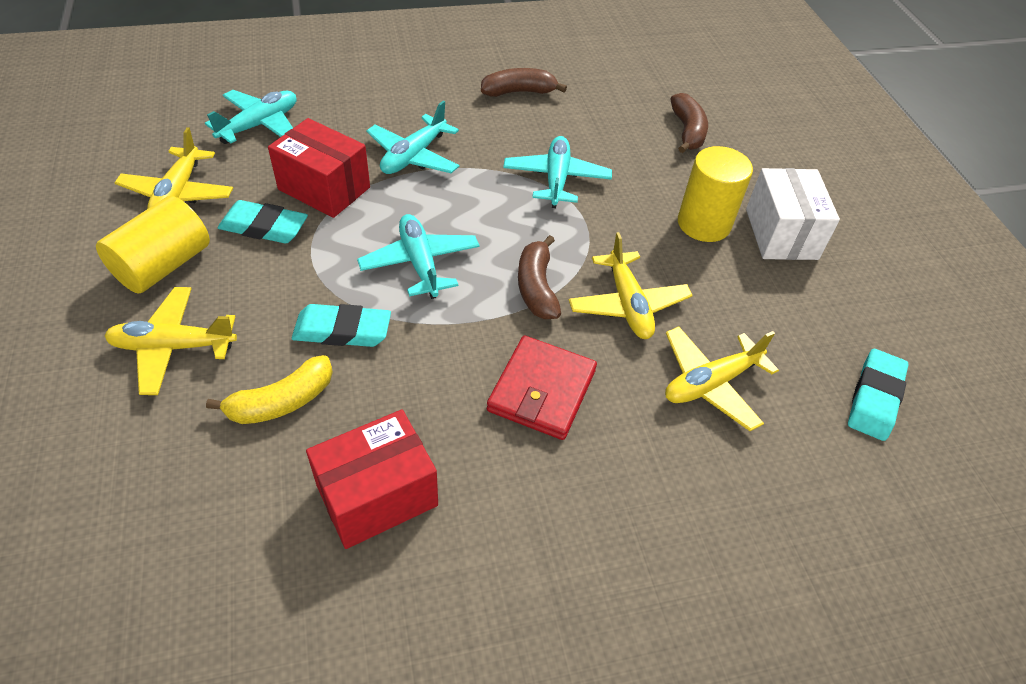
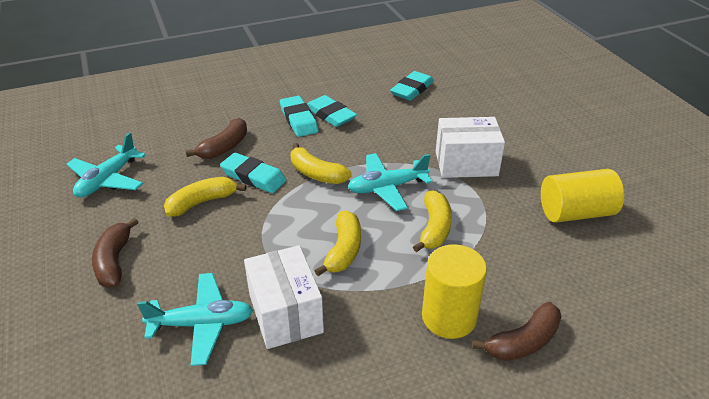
red box: 2 -> 0
red wallet: 1 -> 0
turquoise eraser: 3 -> 4
turquoise plane: 4 -> 3
white box: 1 -> 2
yellow banana: 1 -> 4
yellow plane: 4 -> 0

